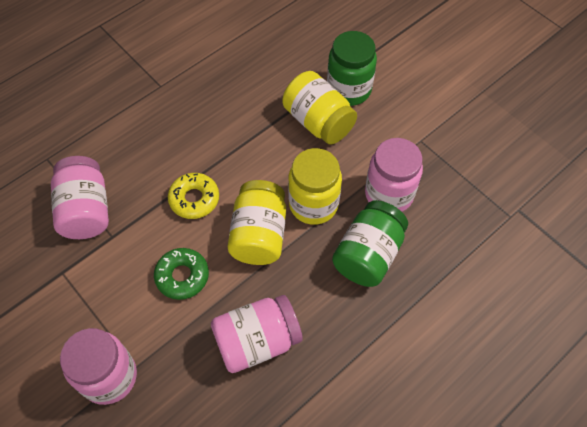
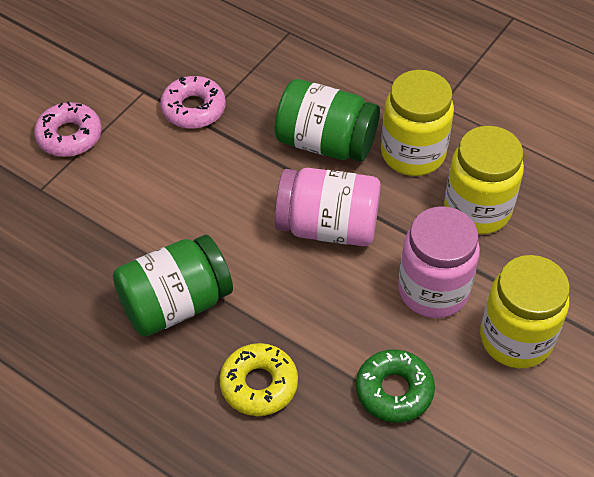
pink donut: 0 -> 2
pink jar: 4 -> 2

